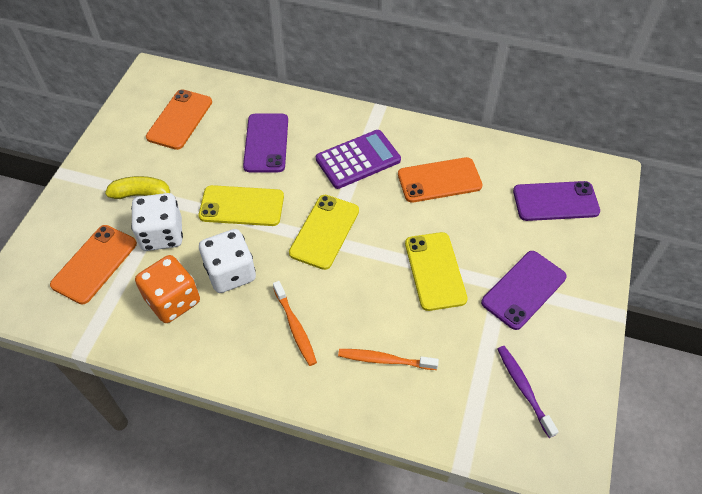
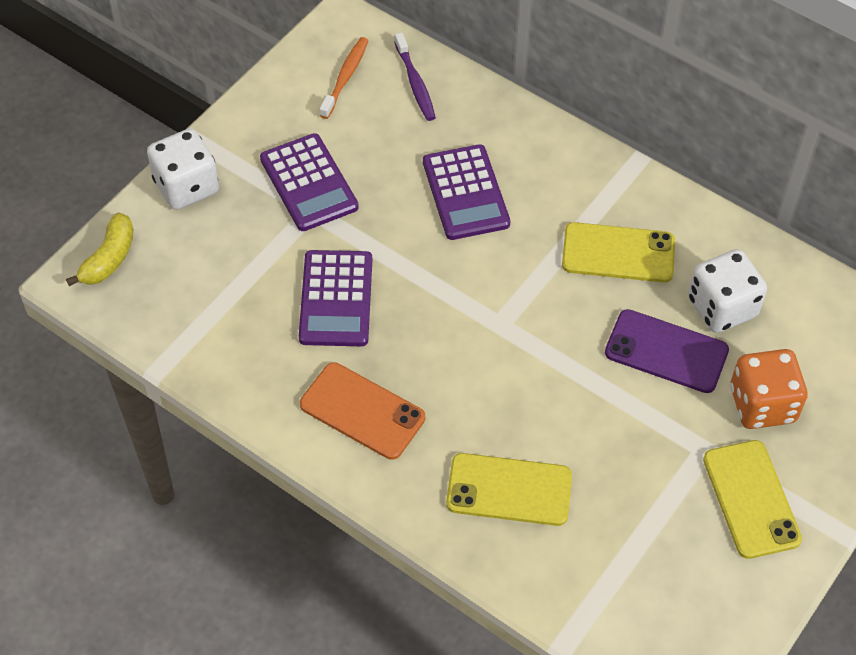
orange phone: 3 -> 1
orange toothbrush: 2 -> 1
purple calculator: 1 -> 3
purple phone: 3 -> 1

